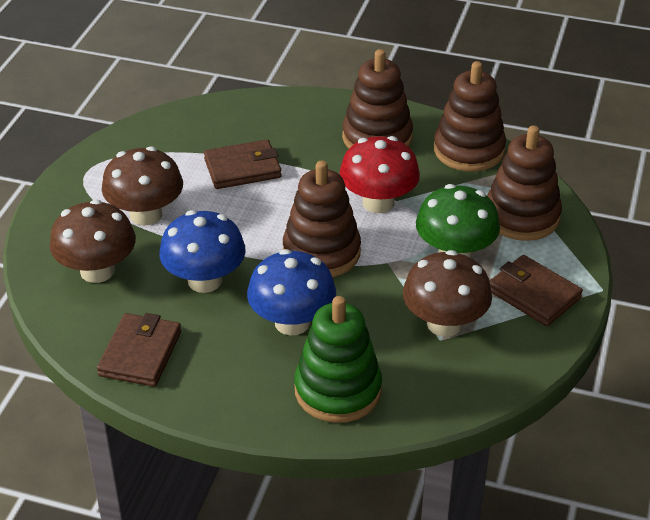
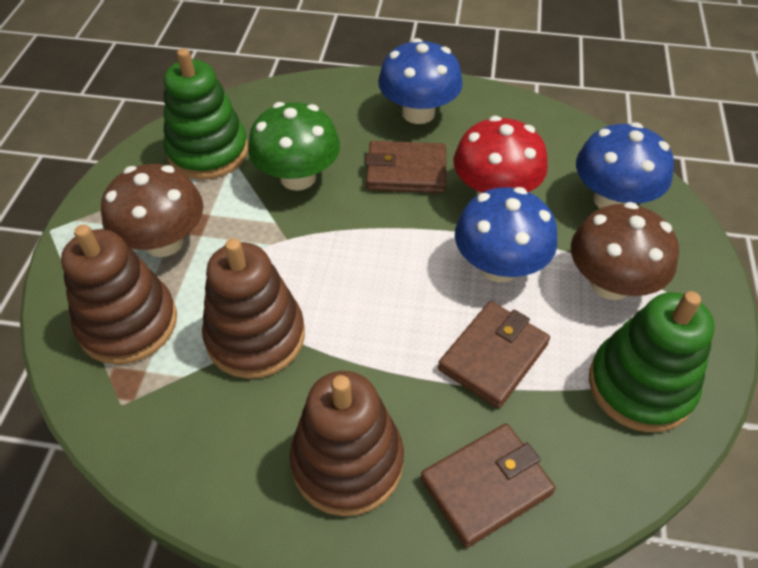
blue mushroom: 2 -> 3
brown mushroom: 3 -> 2
brown stacking toy: 4 -> 3
green stacking toy: 1 -> 2

